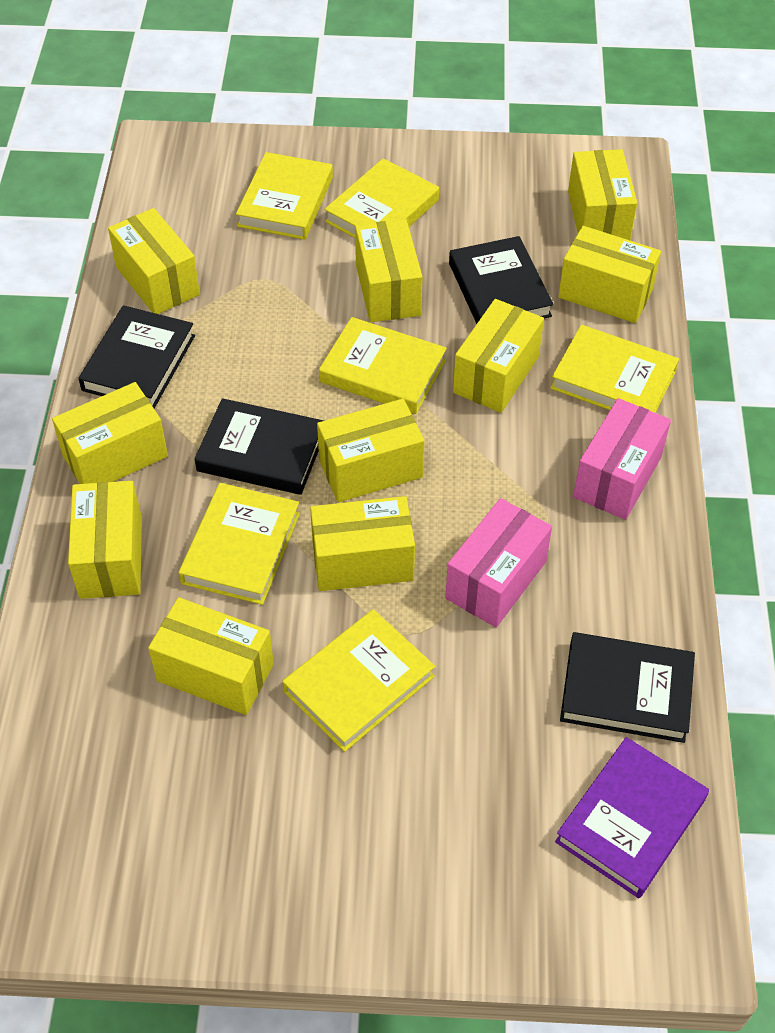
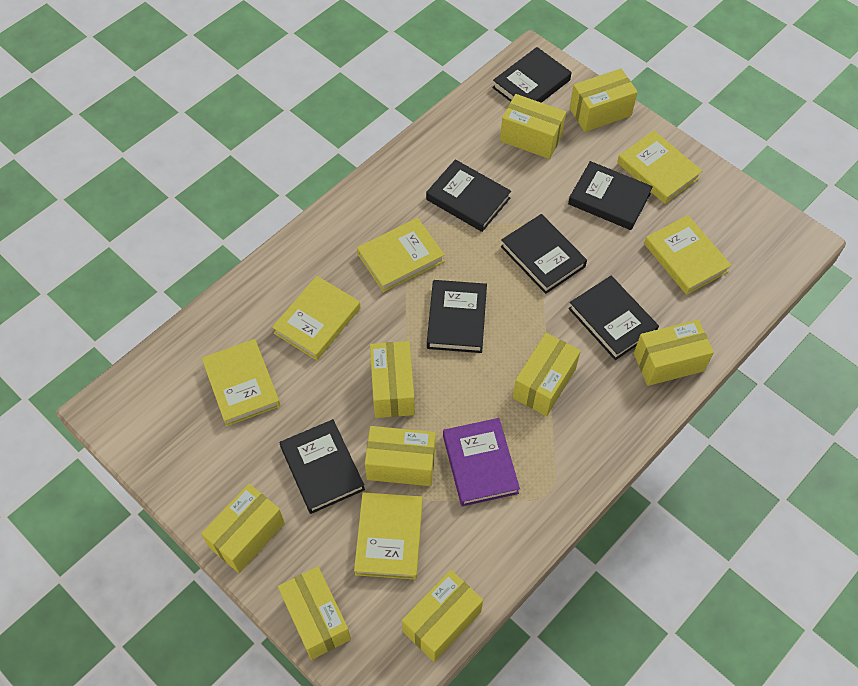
black book: 4 -> 7
pink box: 2 -> 0
yellow box: 10 -> 9

